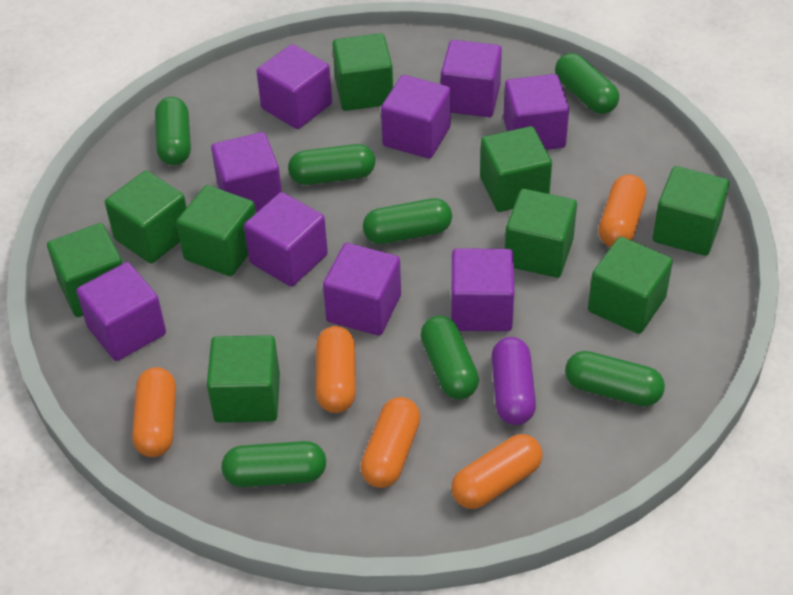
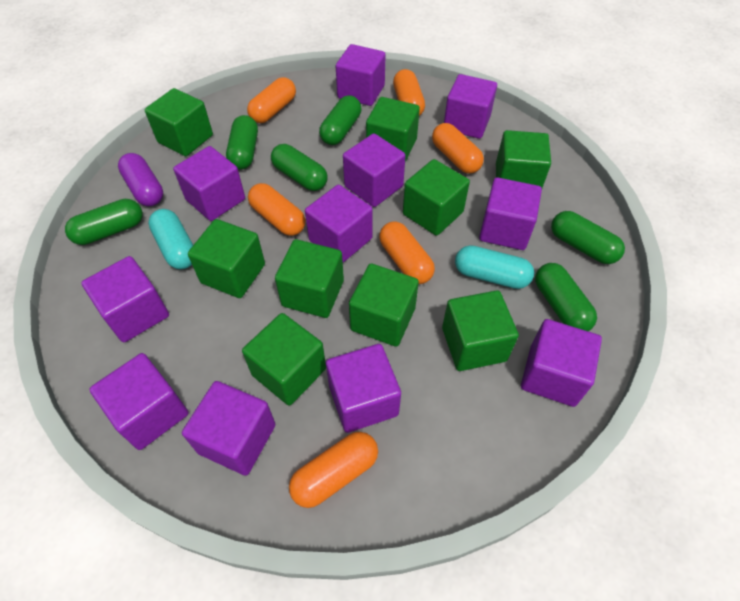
green capsule: 7 -> 6
orange capsule: 5 -> 6
purple cube: 9 -> 11
turquoise capsule: 0 -> 2

